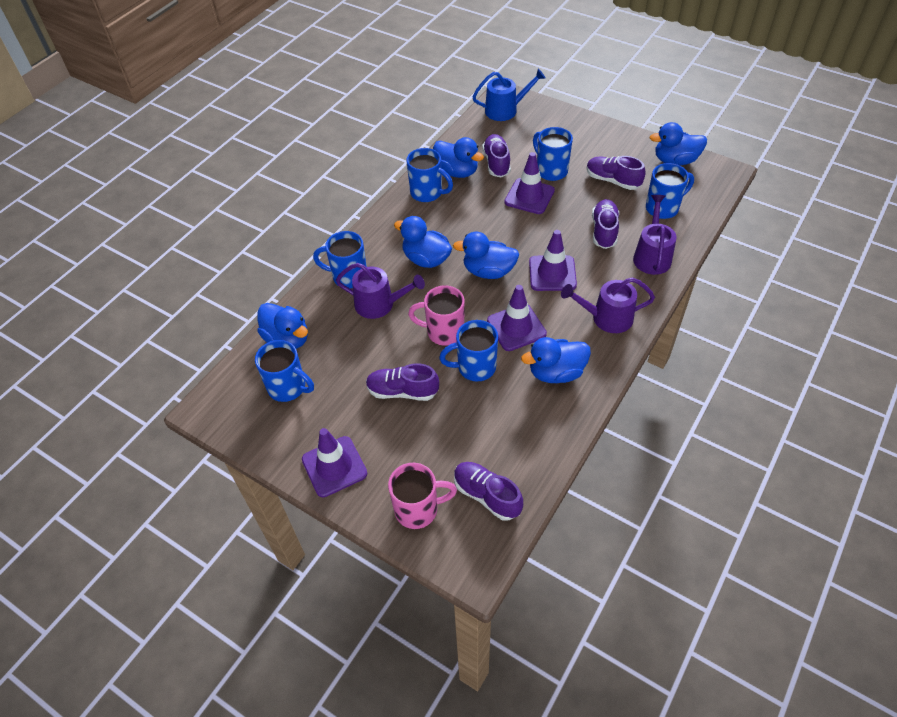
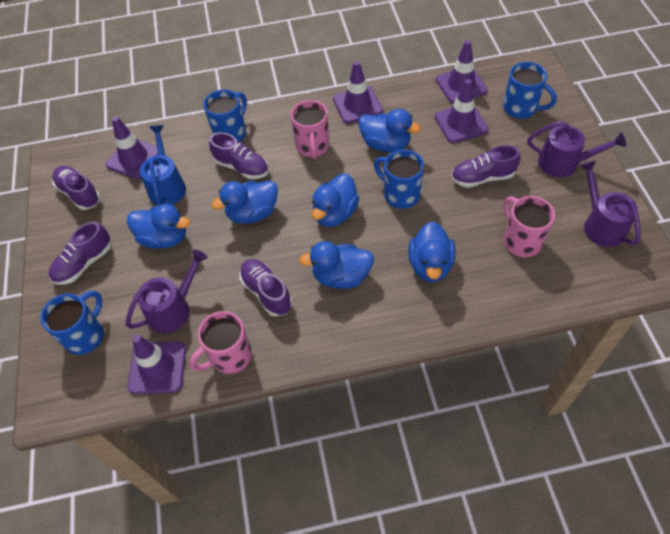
blue mug: 6 -> 4
pink mug: 2 -> 3
purple traffic cone: 4 -> 5

